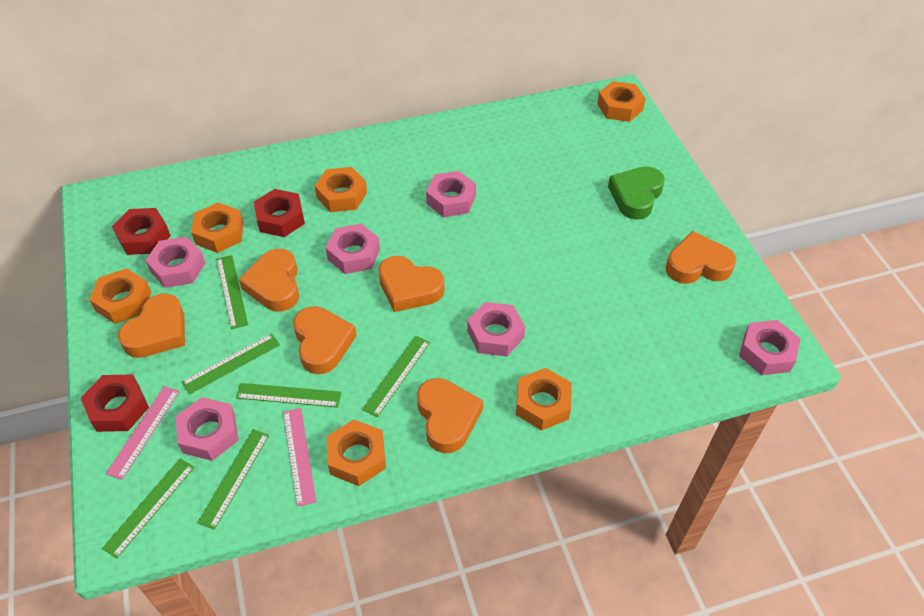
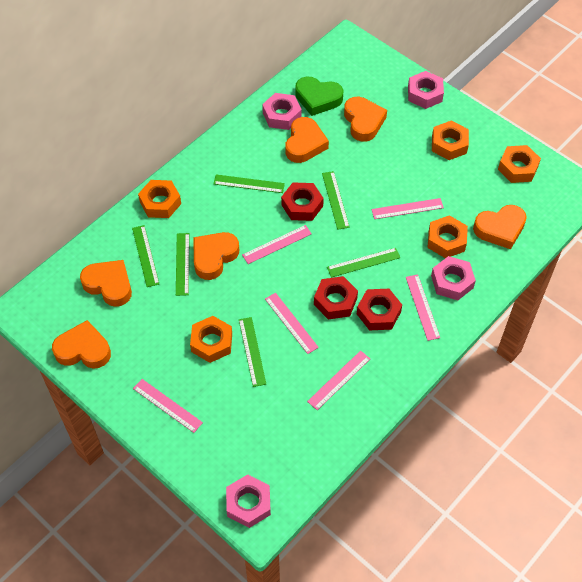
orange nut: 6 -> 5
pink nut: 6 -> 4
pink ruler: 2 -> 6

